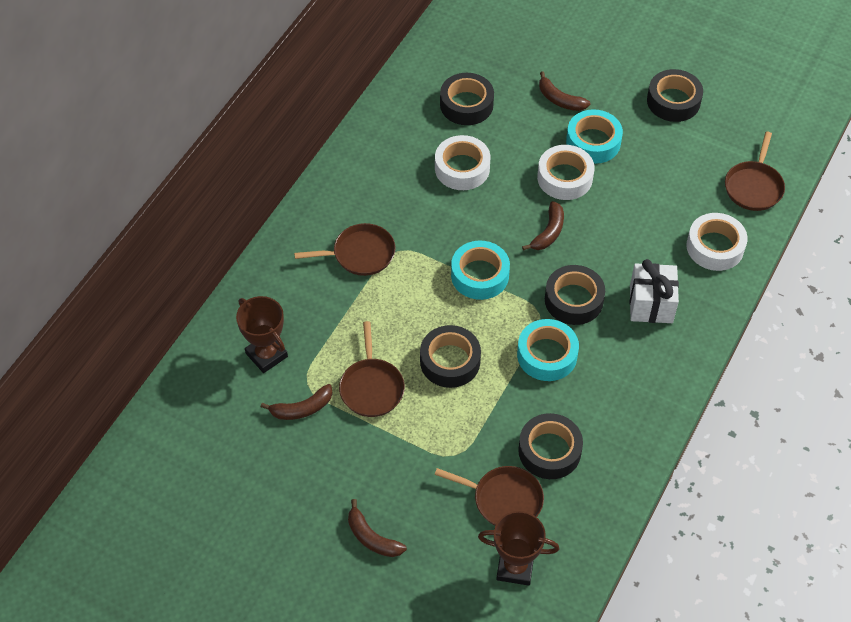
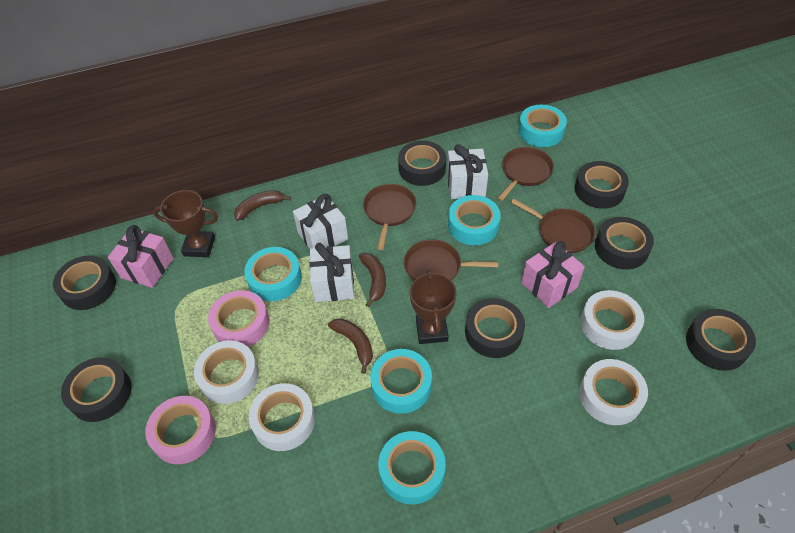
black tape: 5 -> 7
brown banana: 4 -> 3
pink gift: 0 -> 2
pink tape: 0 -> 2
turquoise tape: 3 -> 5
white gift: 1 -> 3
white tape: 3 -> 4

